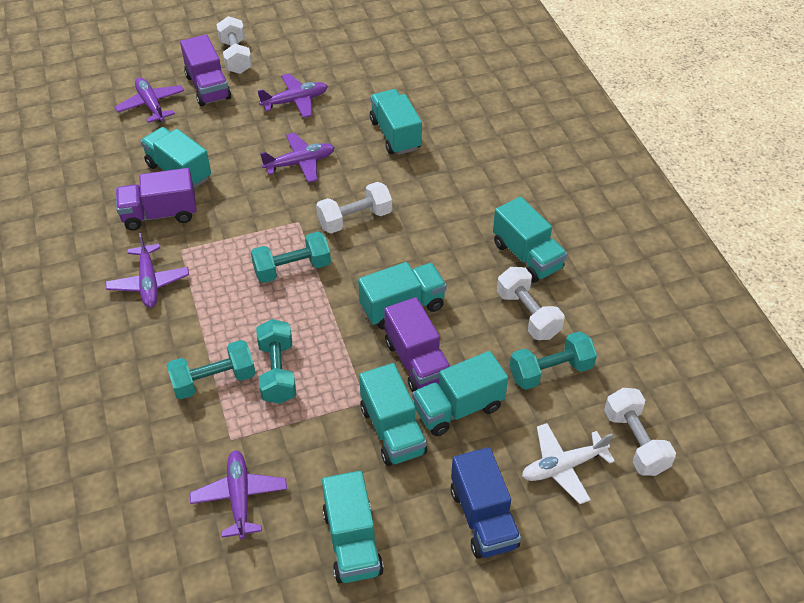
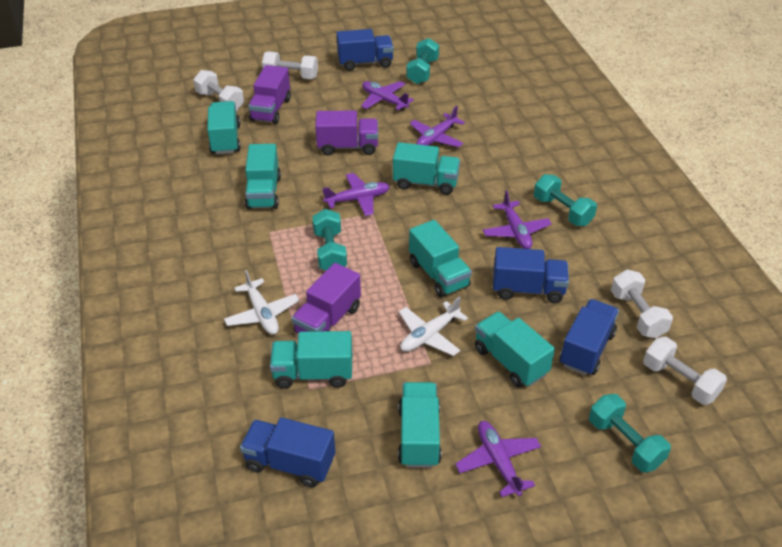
blue truck: 1 -> 4
white plane: 1 -> 2

